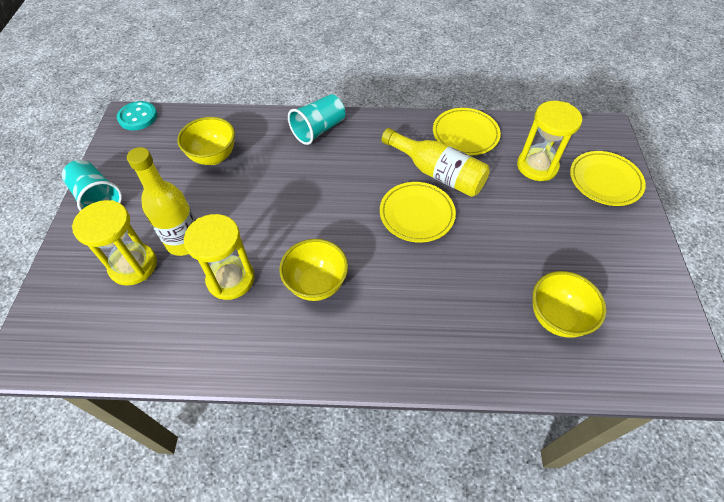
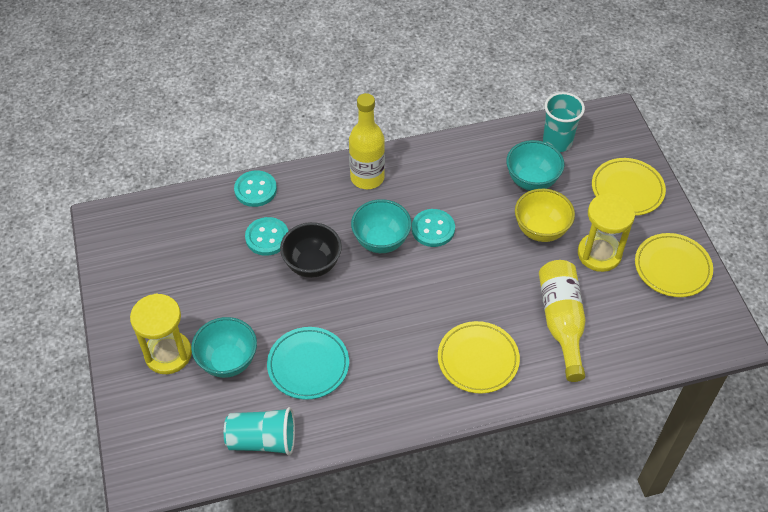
black bowl: 0 -> 1
turquoise bowl: 0 -> 3
turquoise button: 1 -> 3
turquoise plate: 0 -> 1
yellow bowl: 3 -> 1
yellow hourglass: 3 -> 2

